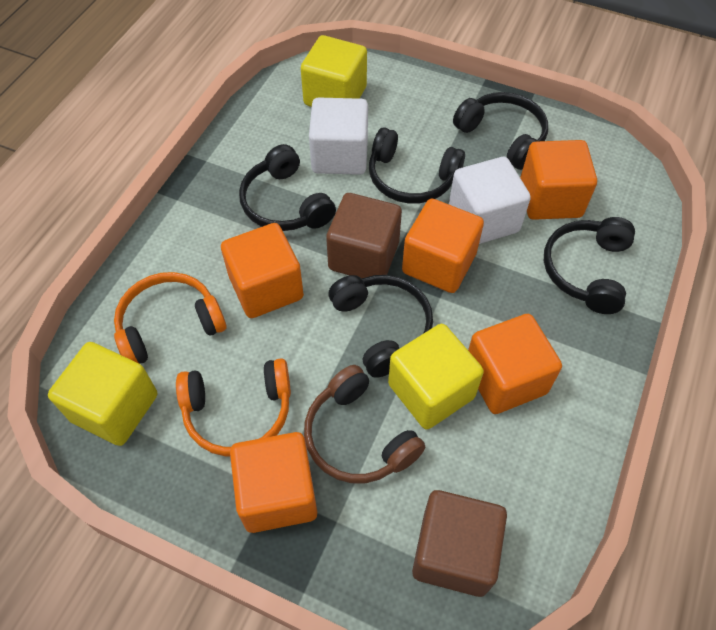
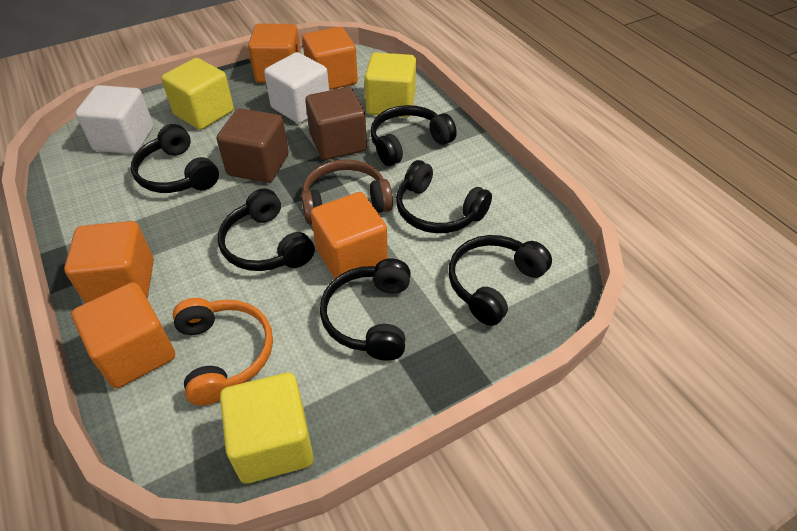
black headphones: 5 -> 6
orange headphones: 2 -> 1

